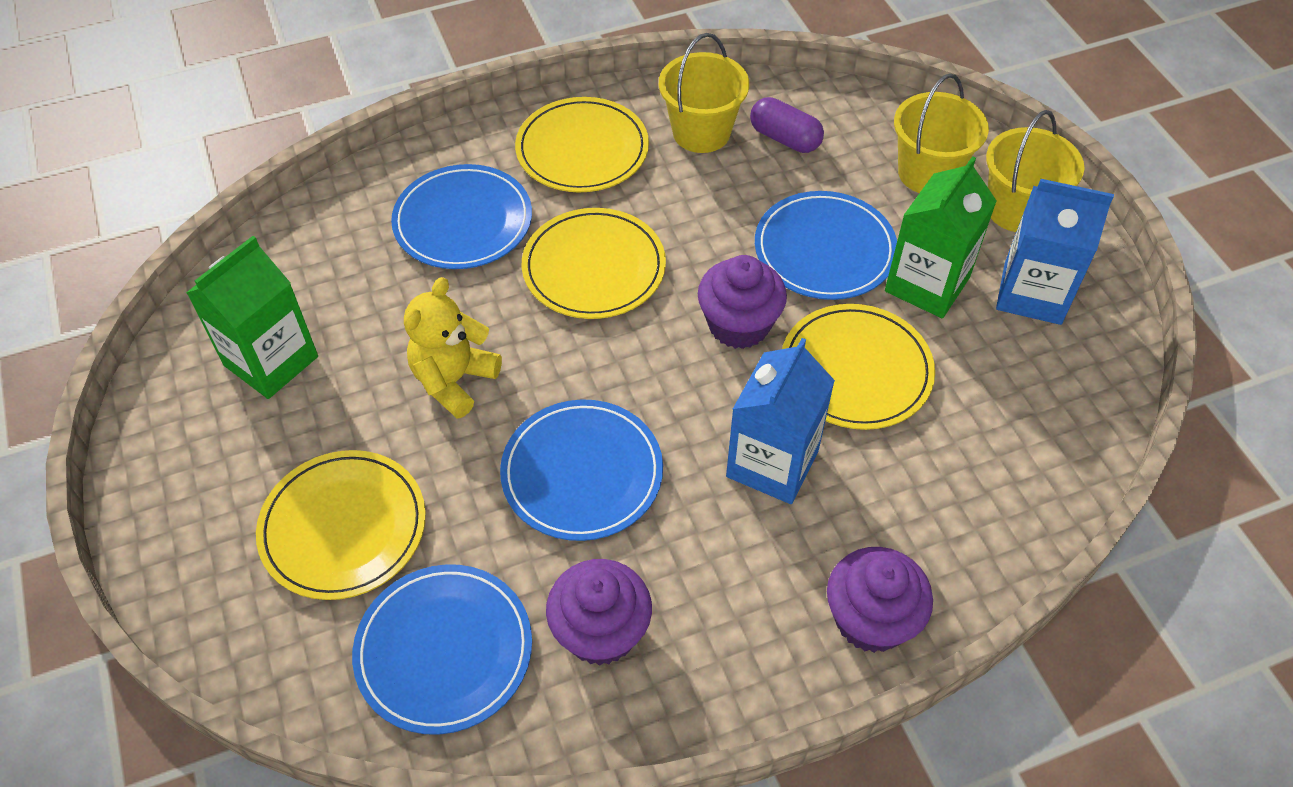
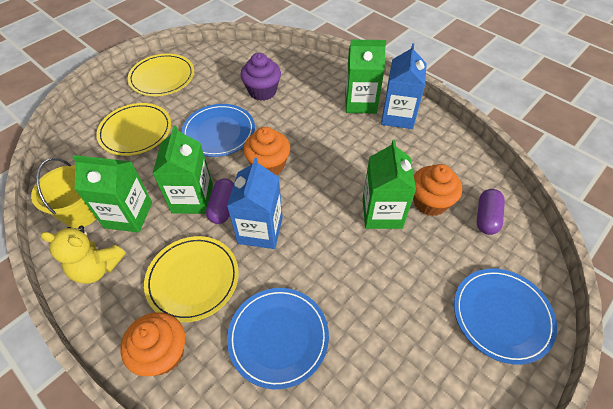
blue plate: 4 -> 3
green carton: 2 -> 4
orange cupcake: 0 -> 3
purple capsule: 1 -> 2
purple cupcake: 3 -> 1
yellow bucket: 3 -> 1
yellow plate: 4 -> 3

